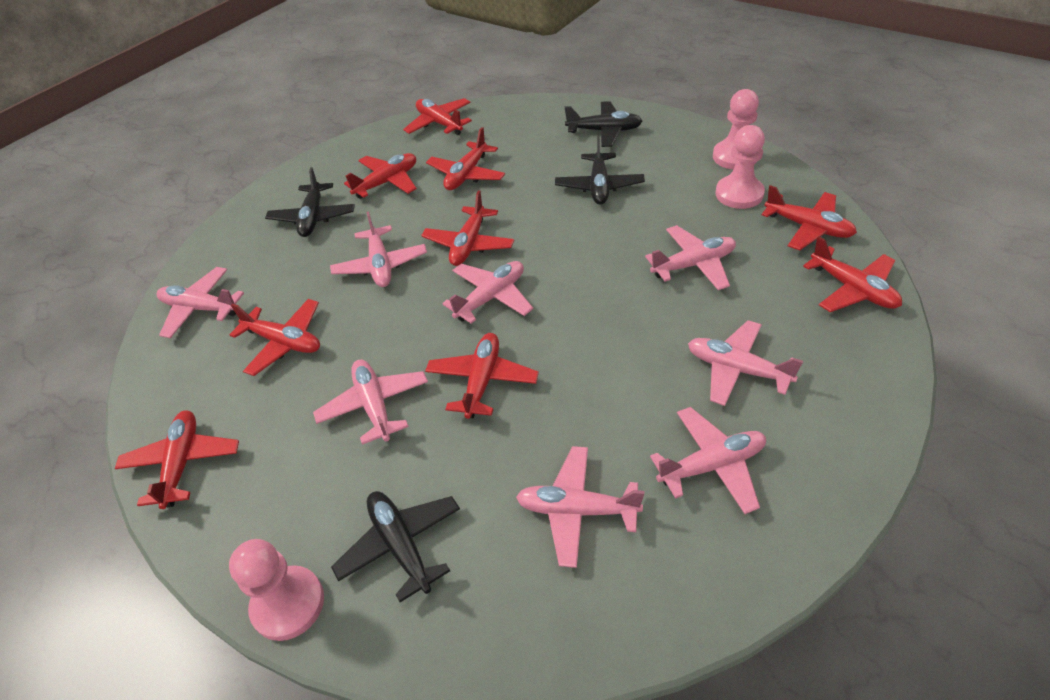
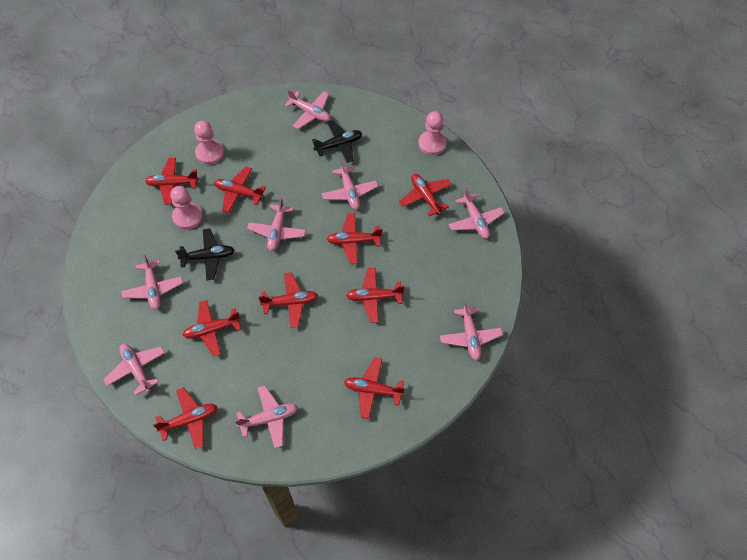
black plane: 4 -> 2

